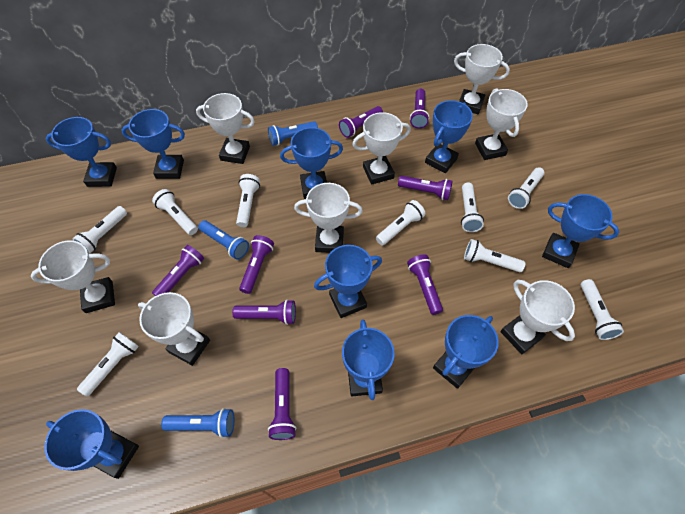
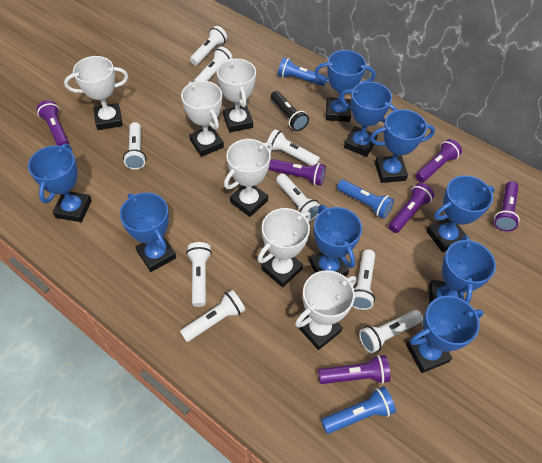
black flashlight: 0 -> 1
purple flashlight: 8 -> 6
white trophy: 8 -> 6

